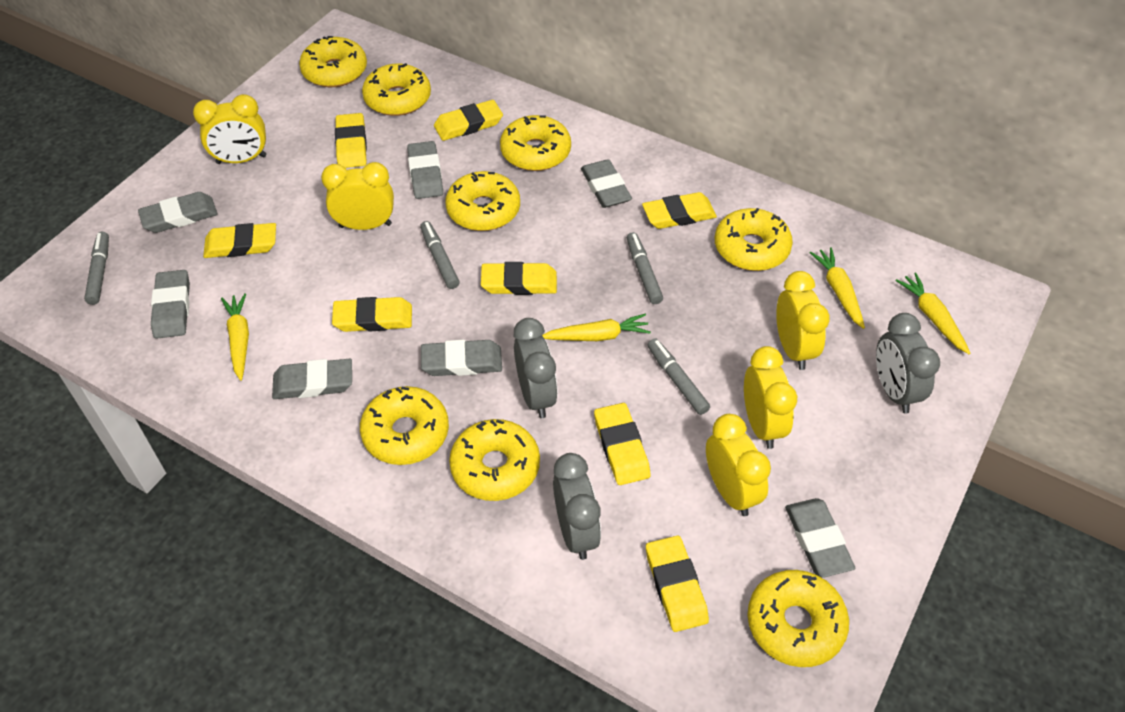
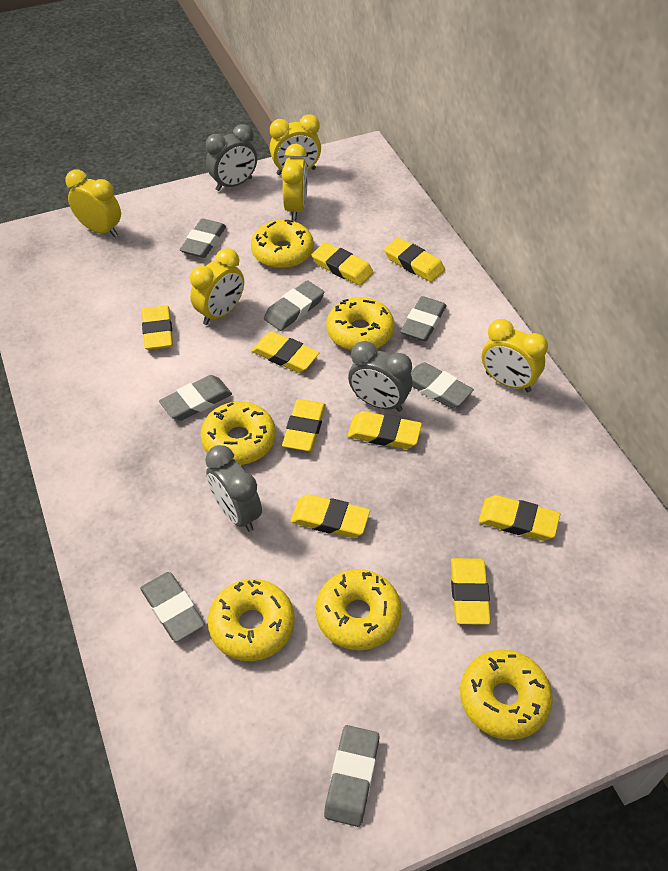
grey marker: 4 -> 0
yellow carrot: 4 -> 0
yellow donut: 8 -> 6
yellow eraser: 8 -> 9

